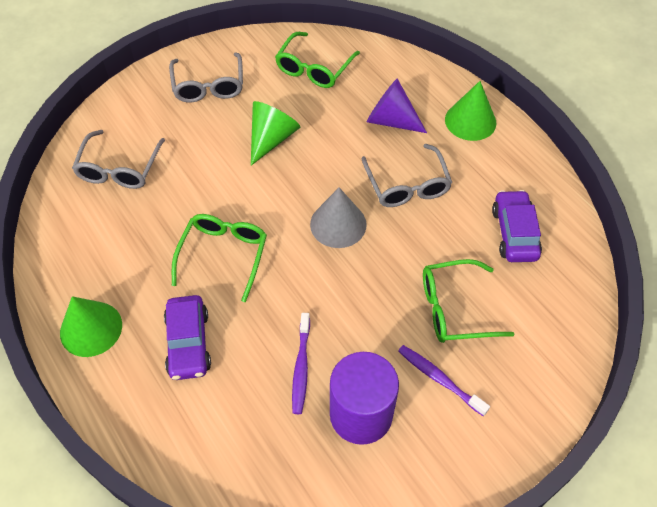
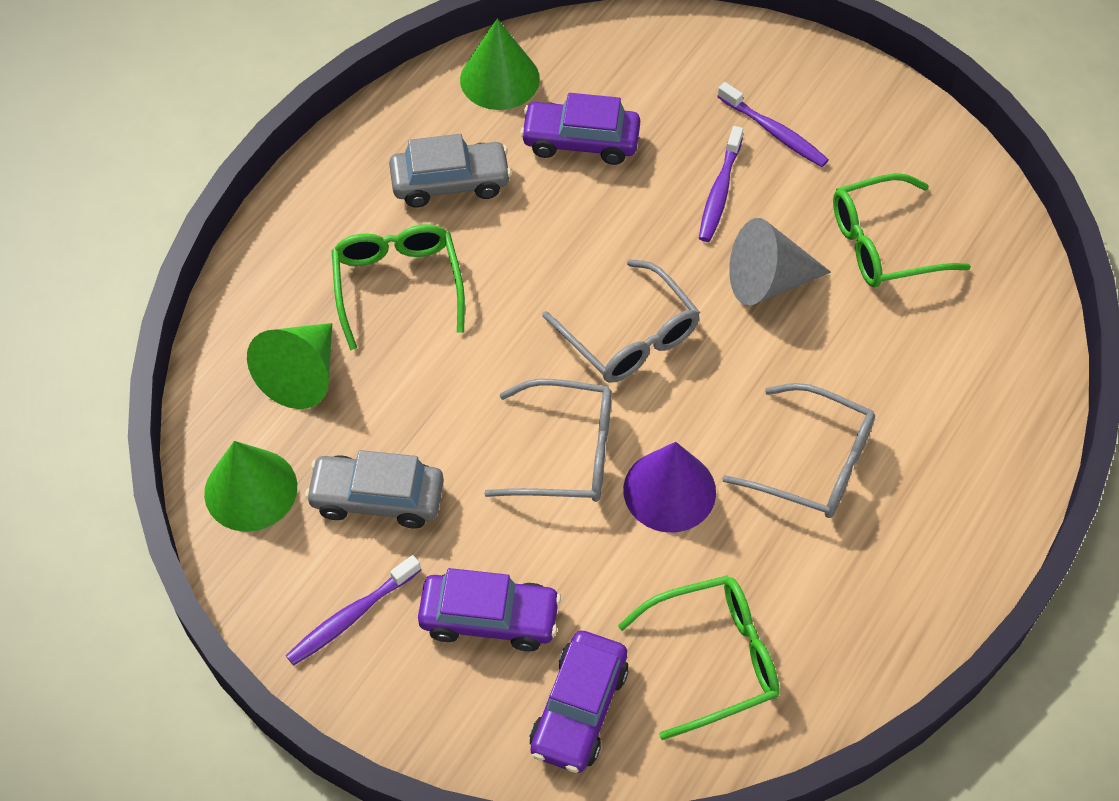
grey car: 0 -> 2
purple car: 2 -> 3
purple cylinder: 1 -> 0
purple toothbrush: 2 -> 3

